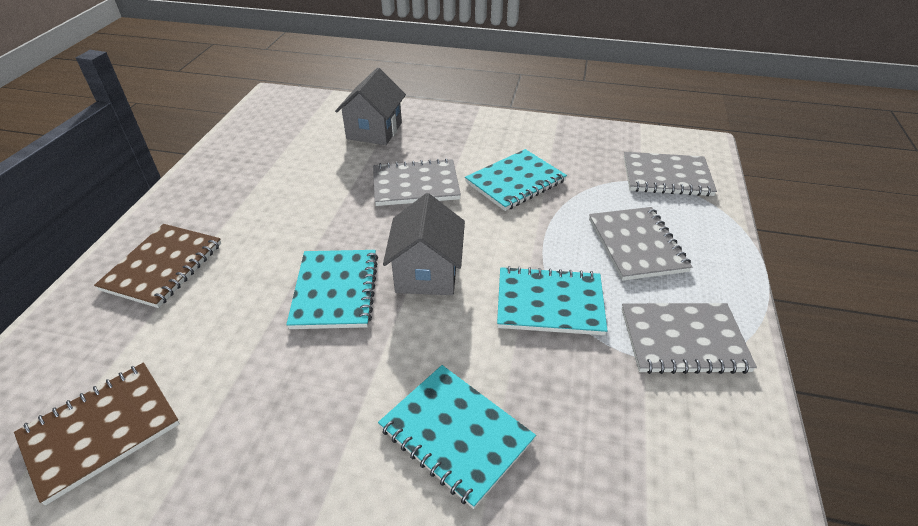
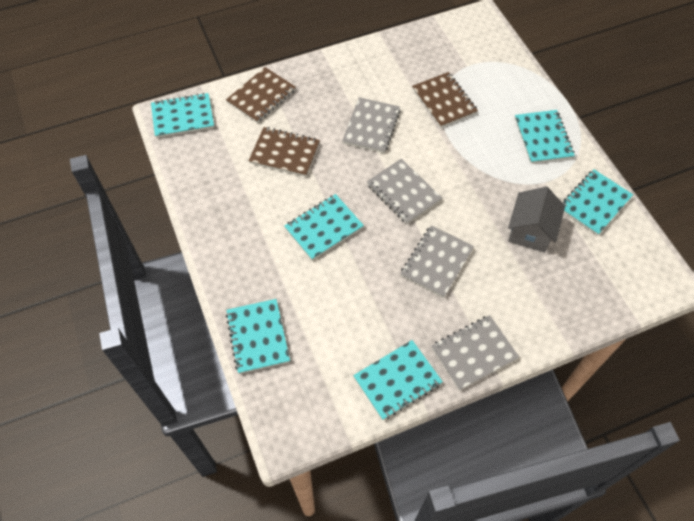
brown notebook: 2 -> 3
grey house: 2 -> 1
turquoise notebook: 4 -> 6

